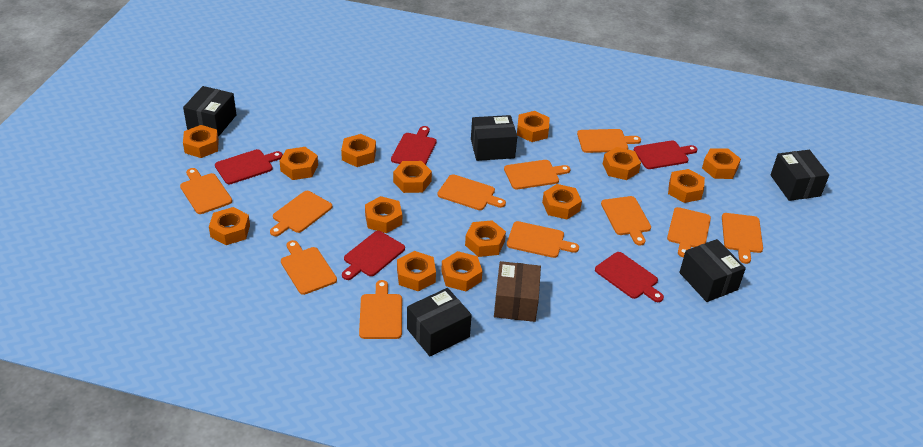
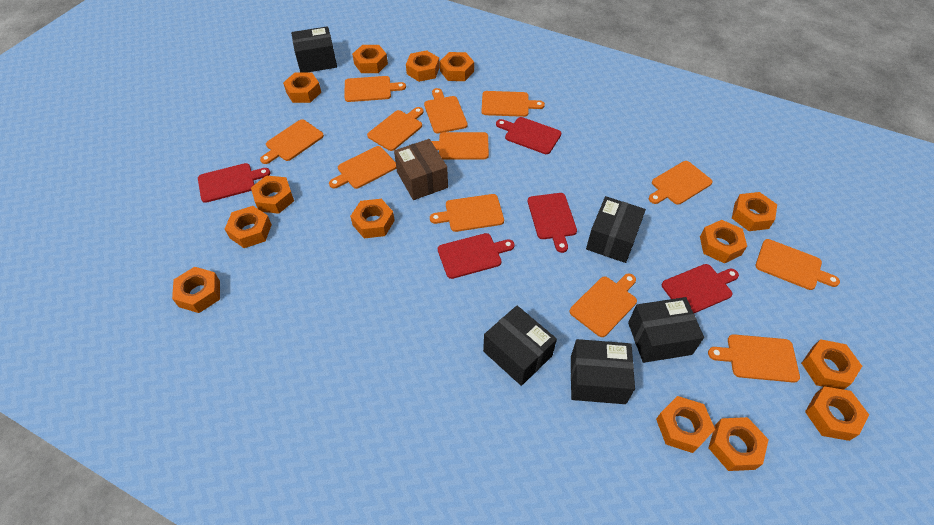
orange cutting board: 11 -> 12

